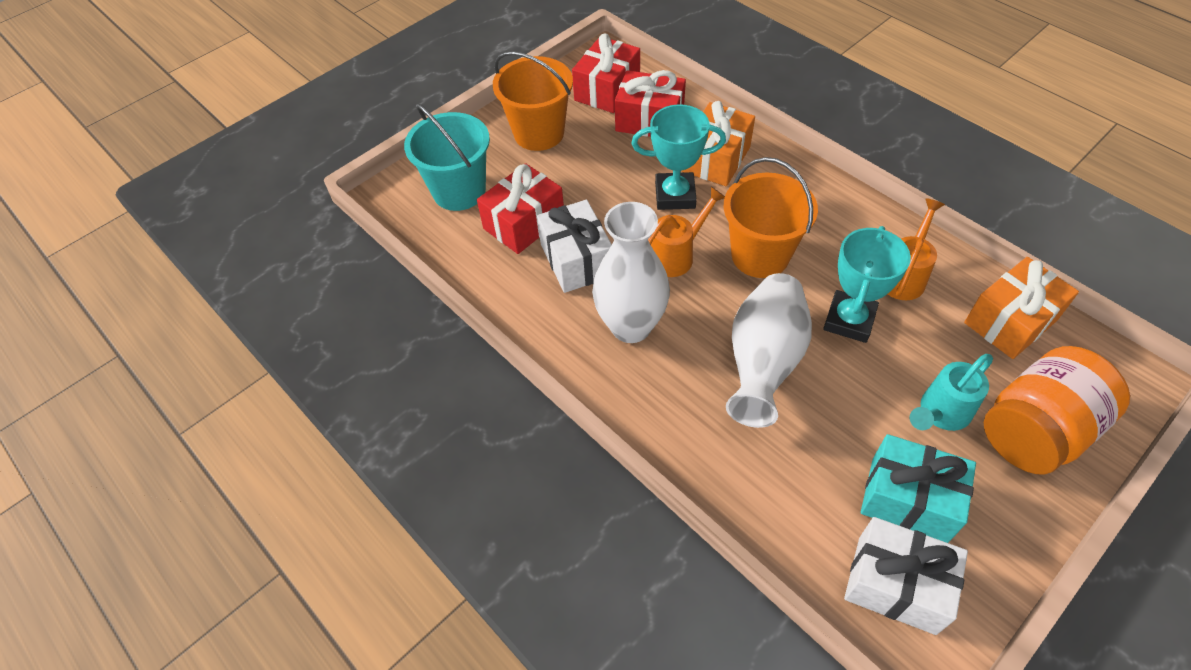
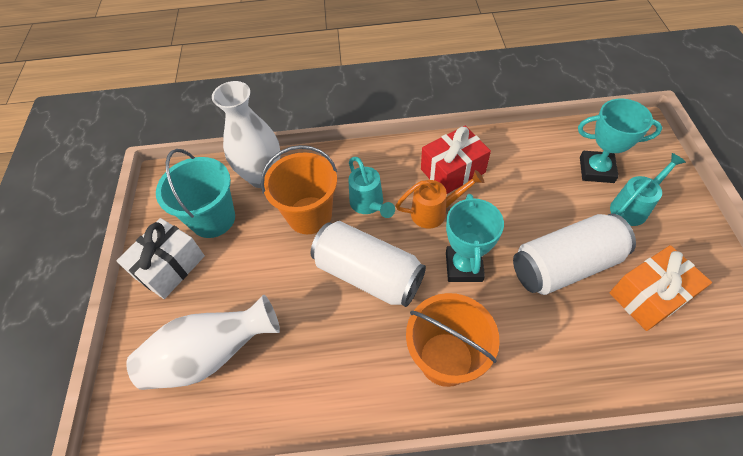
orange gift: 2 -> 1
orange jar: 1 -> 0
orange watering can: 2 -> 1
red gift: 3 -> 1
turquoise gift: 1 -> 0
turquoise watering can: 1 -> 2
white can: 0 -> 2
white gift: 2 -> 1

